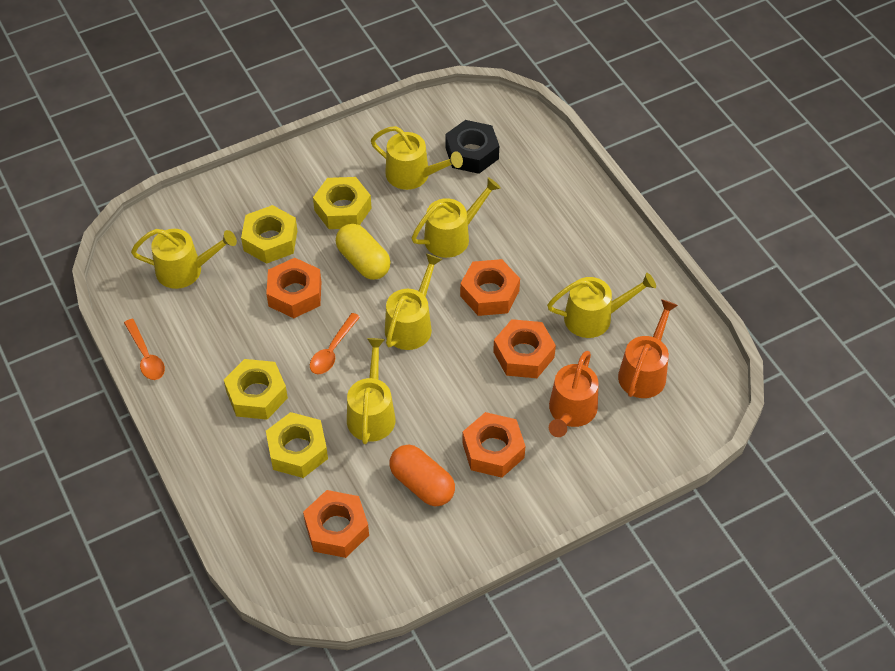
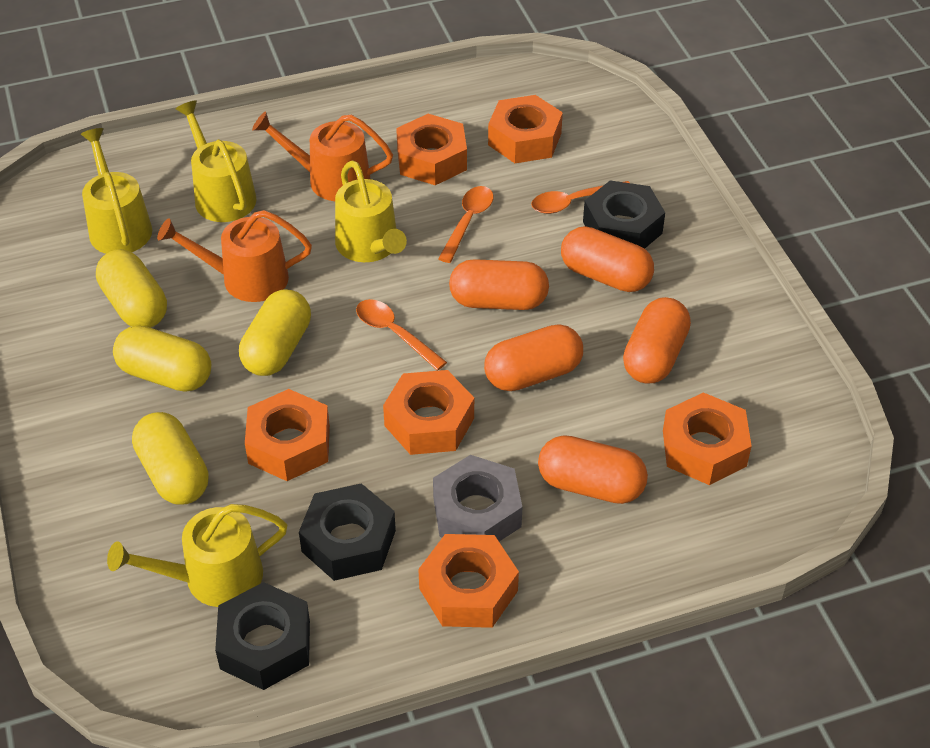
black nut: 1 -> 3
grey nut: 0 -> 1
orange capsule: 1 -> 5
orange nut: 5 -> 6
orange spoon: 2 -> 3
yellow capsule: 1 -> 4
yellow nut: 4 -> 0
yellow watering can: 6 -> 4

